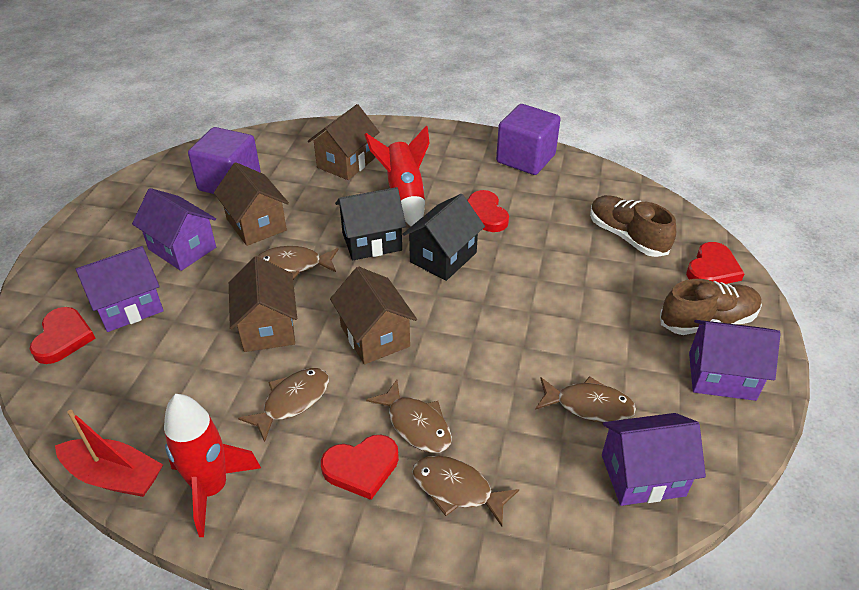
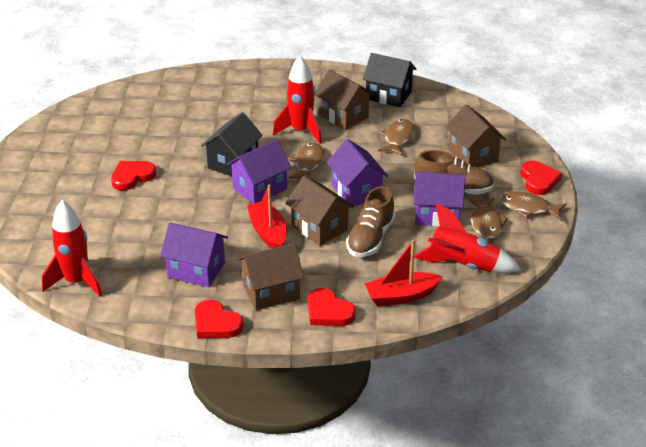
brown fish: 5 -> 4
purple cube: 2 -> 0
red boat: 1 -> 2
red rocket: 2 -> 3

